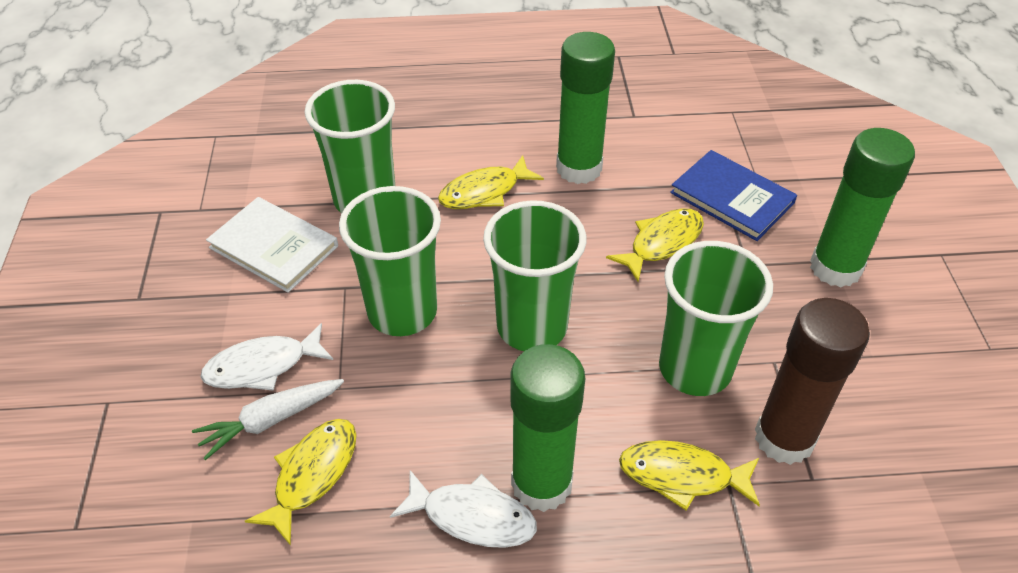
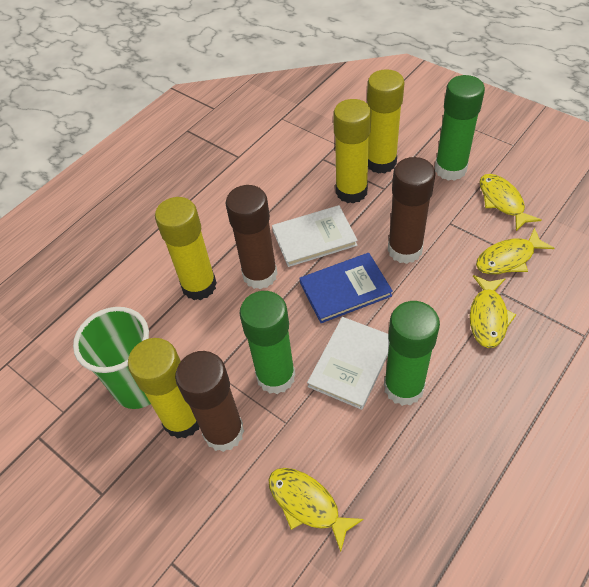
brown glue stick: 1 -> 3
green cup: 4 -> 1
white book: 1 -> 2
white carrot: 1 -> 0
white fish: 2 -> 0
yellow glue stick: 0 -> 4

